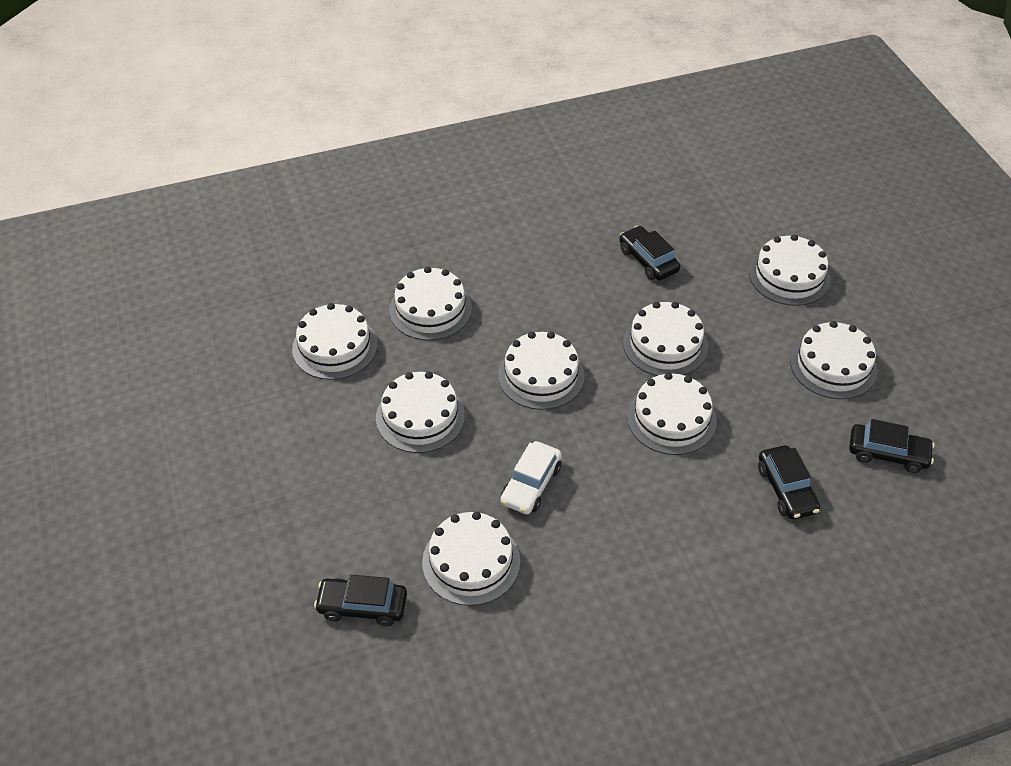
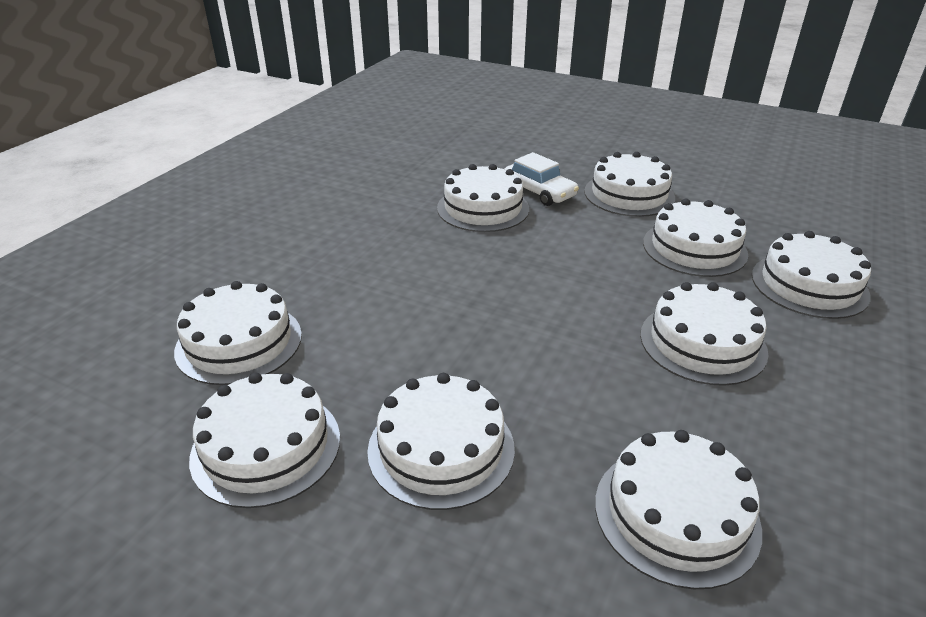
black car: 4 -> 0

